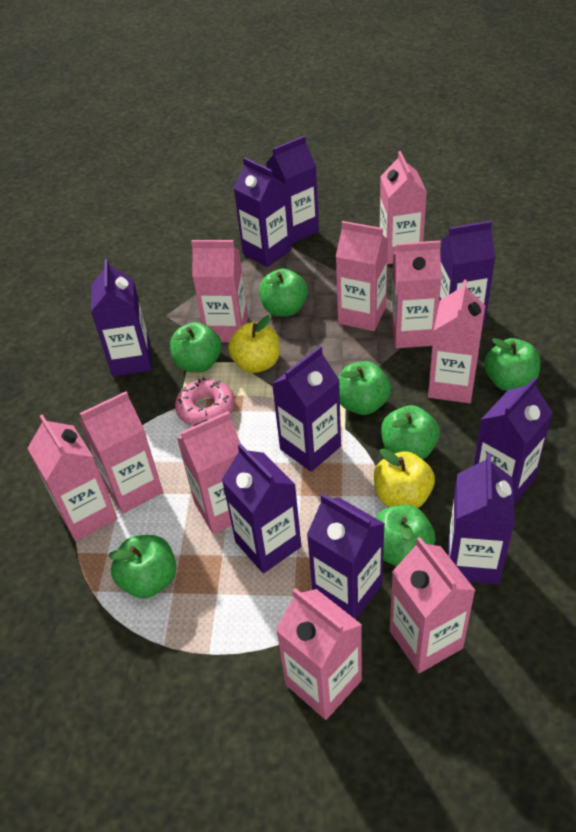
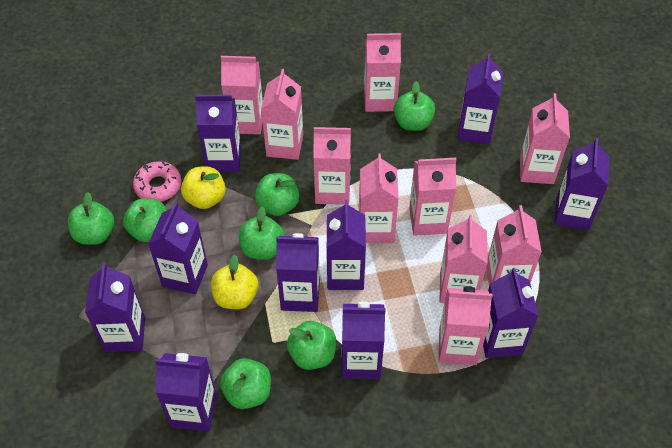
purple carton: 9 -> 10

